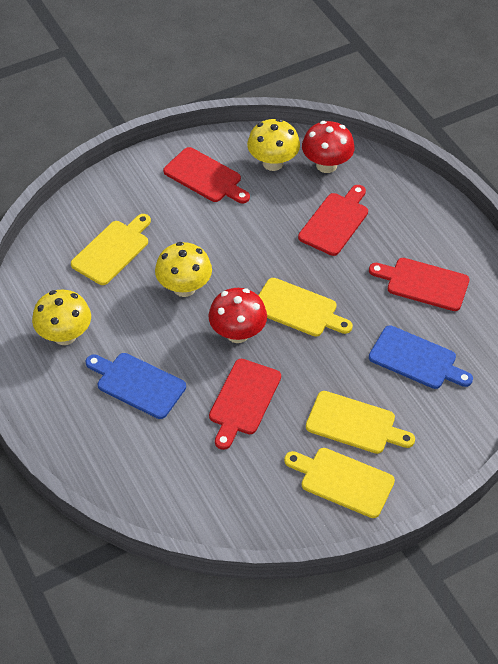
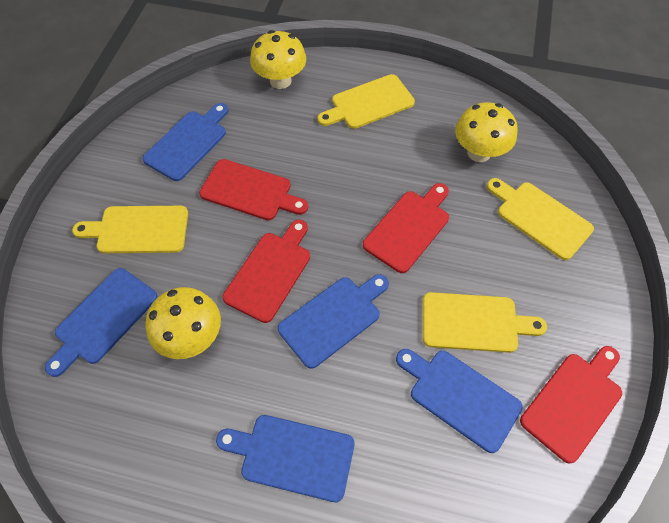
blue cutting board: 2 -> 5
red mushroom: 2 -> 0

